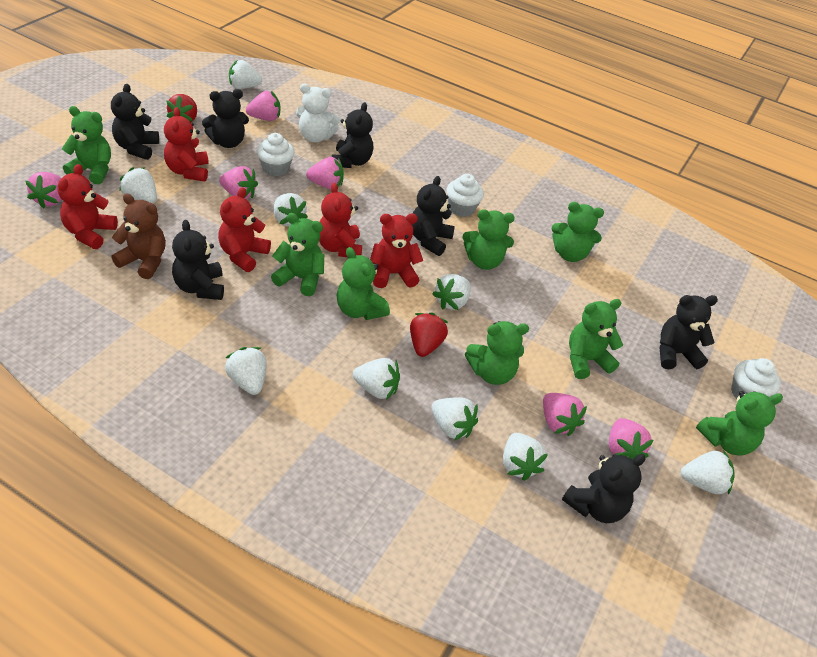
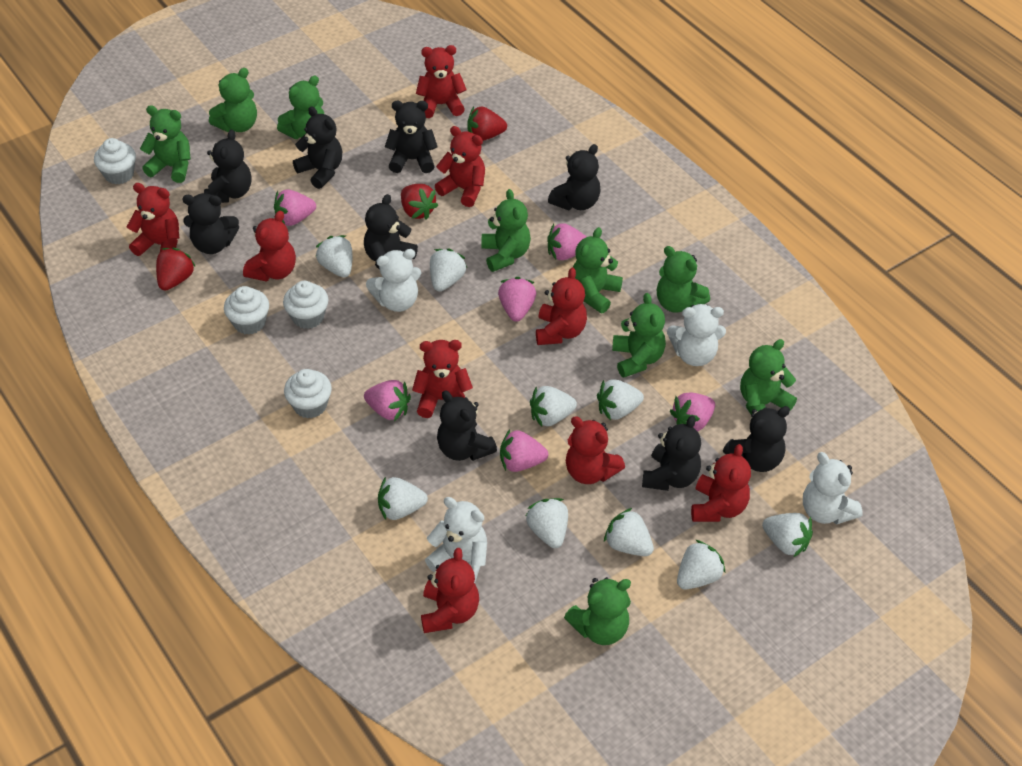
black teddy bear: 7 -> 9
brown teddy bear: 1 -> 0
green teddy bear: 8 -> 9
red strawberry: 2 -> 3
red teddy bear: 5 -> 9
white cupcake: 3 -> 4
white teddy bear: 1 -> 4

